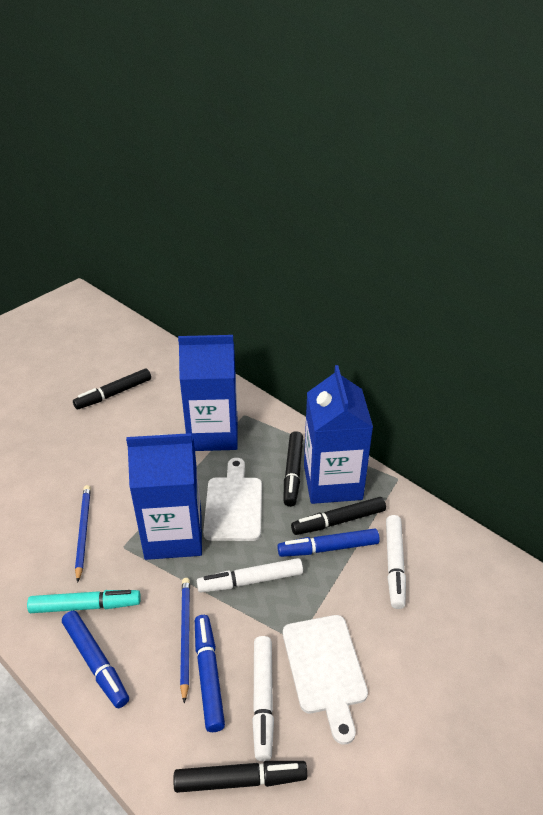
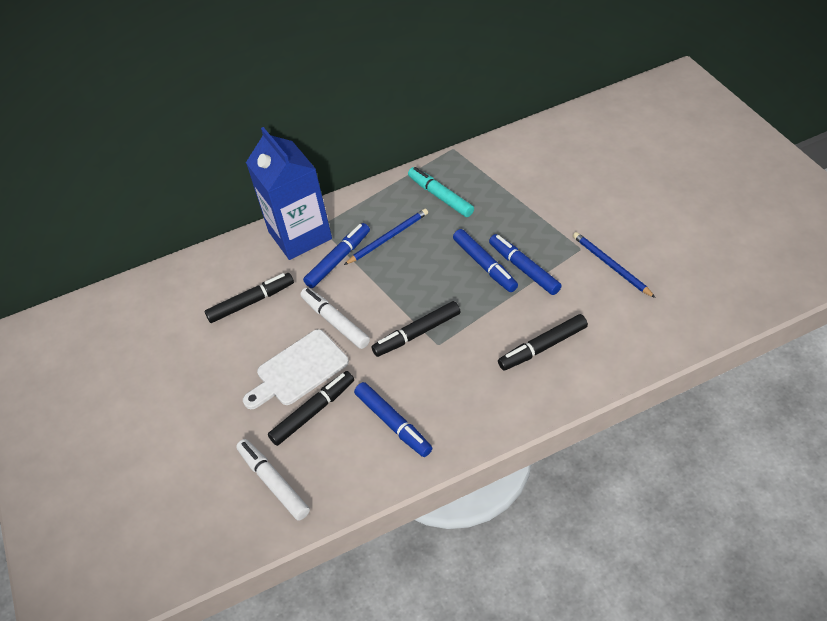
blue carton: 3 -> 1
blue marker: 3 -> 4
white cutting board: 2 -> 1
white marker: 3 -> 2

